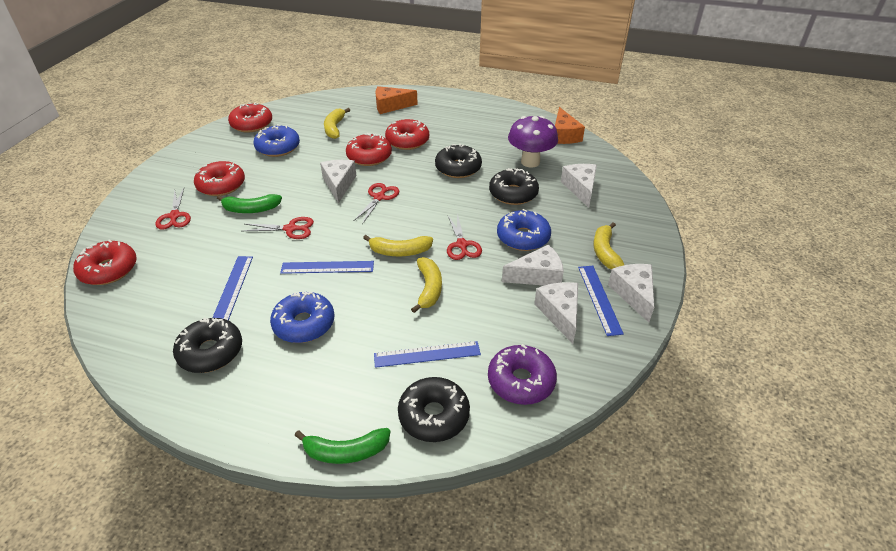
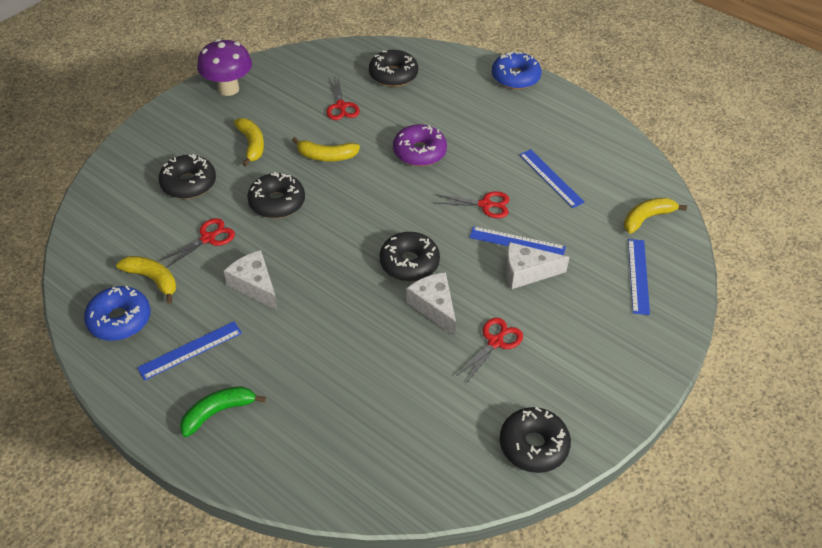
black donut: 4 -> 5
blue donut: 3 -> 2
green banana: 2 -> 1
orange cheese: 2 -> 0
red donut: 5 -> 0
white cheese: 5 -> 3

